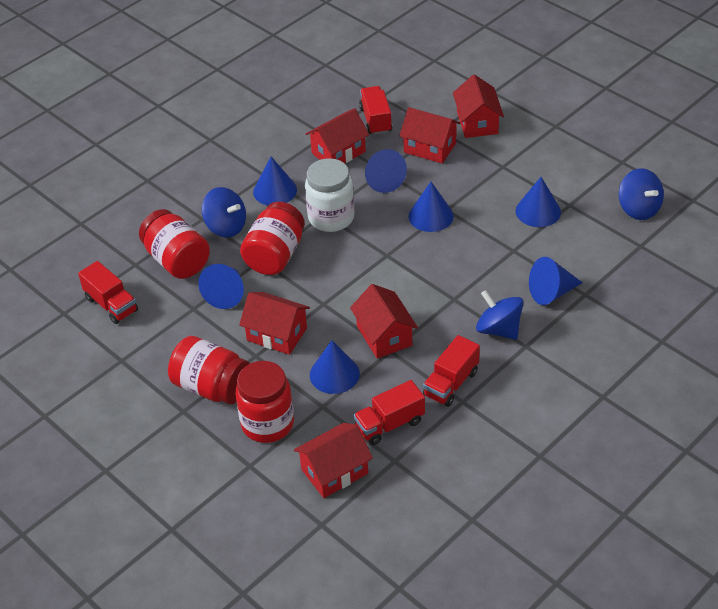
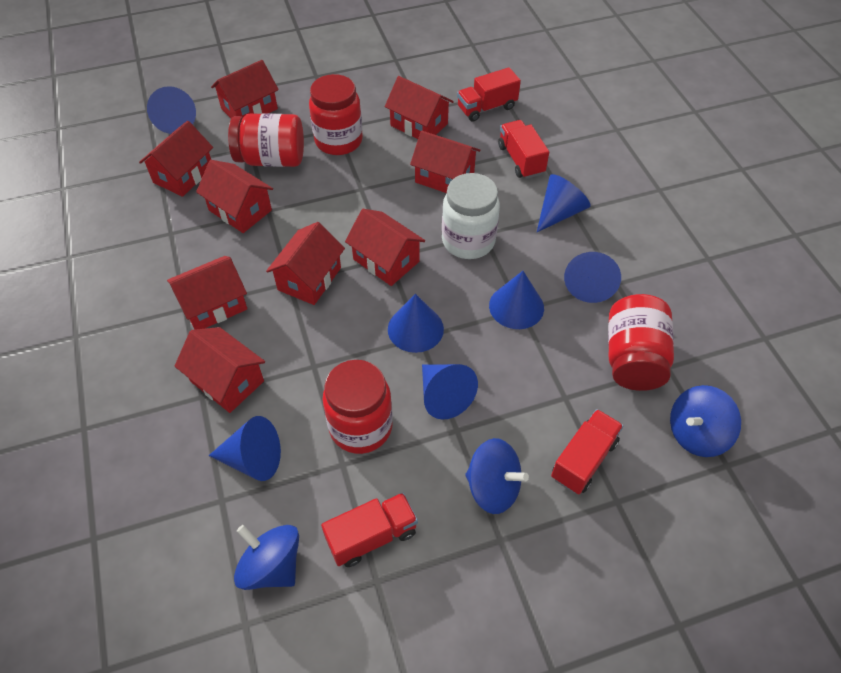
red house: 6 -> 9

